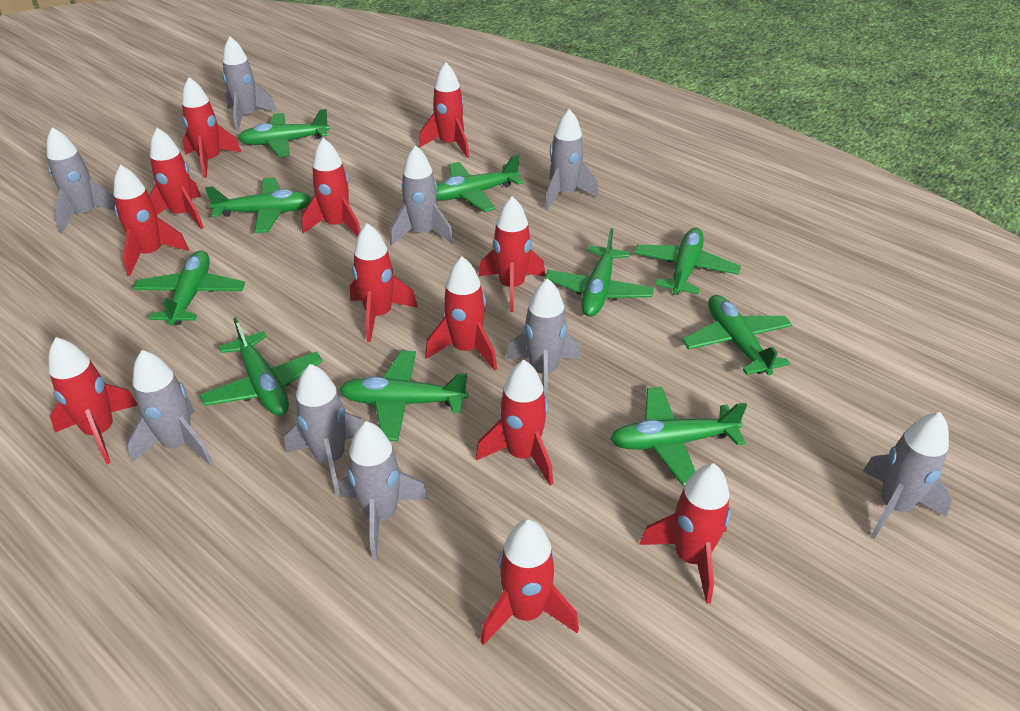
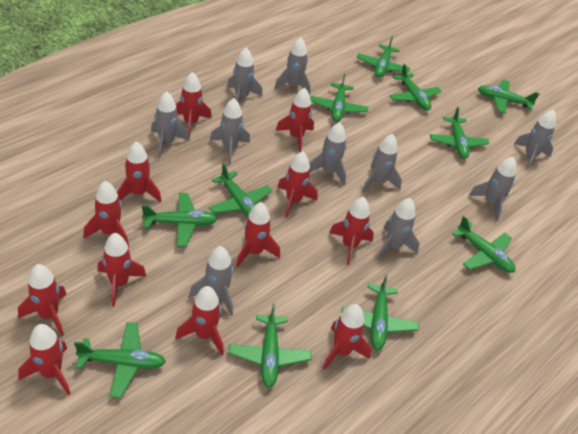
green plane: 10 -> 11
grey rocket: 9 -> 10

